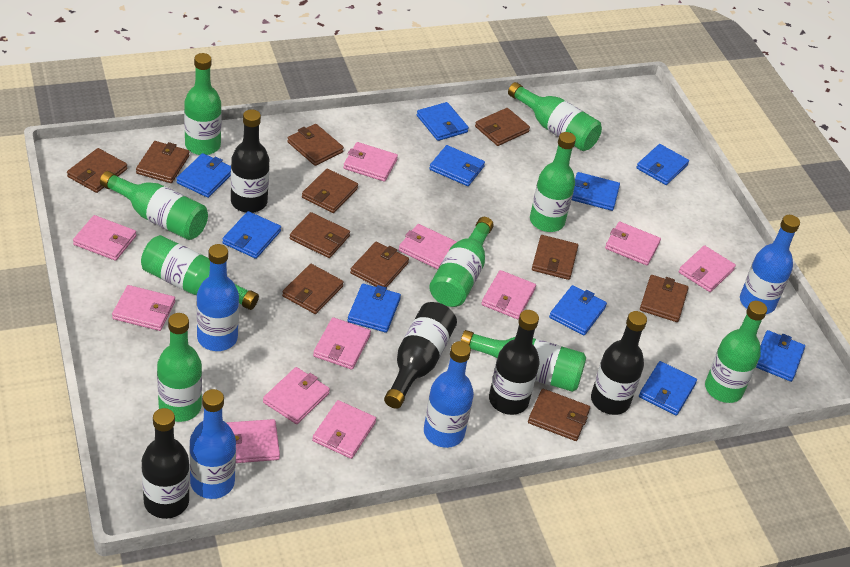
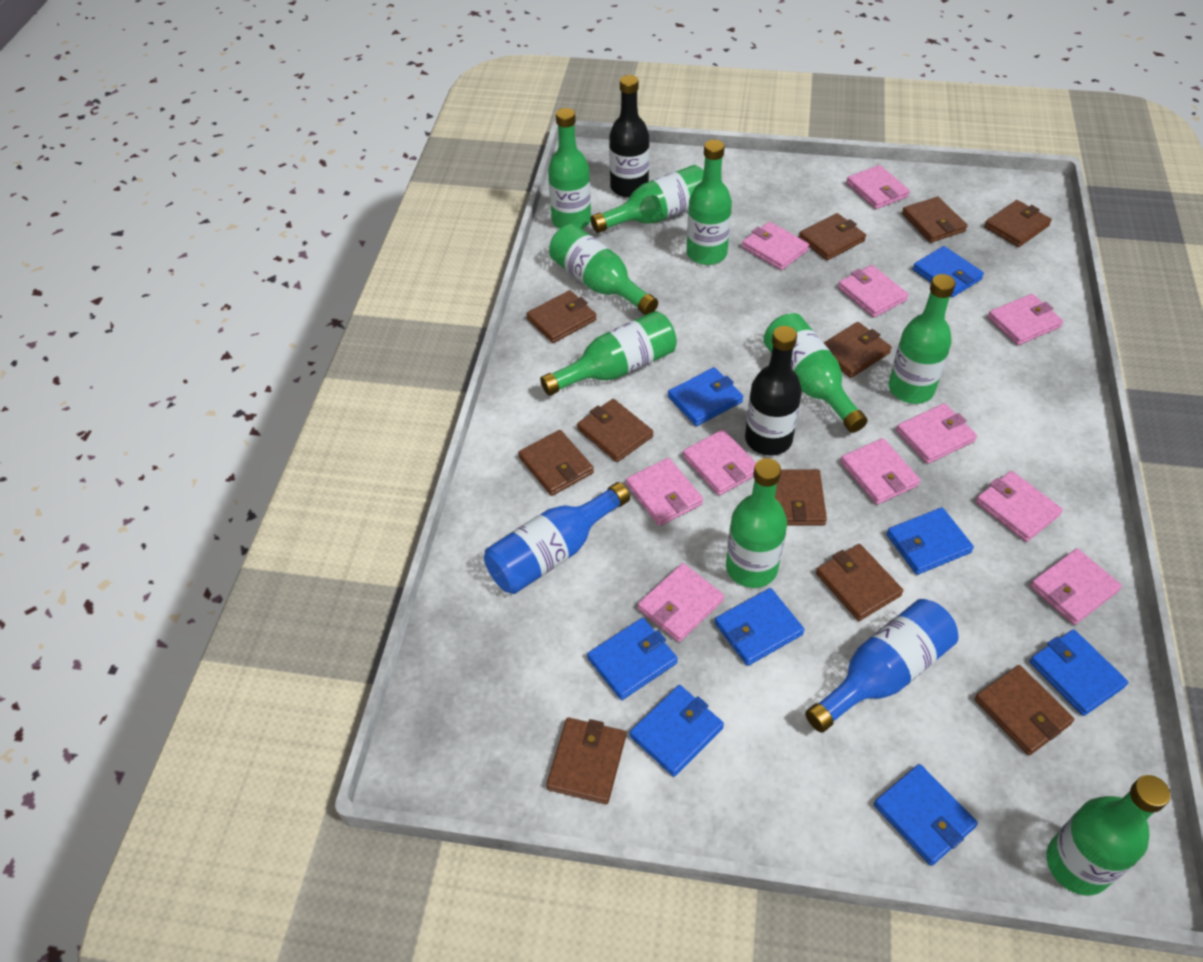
black bottle: 5 -> 2
blue bottle: 4 -> 2
blue wallet: 10 -> 8

